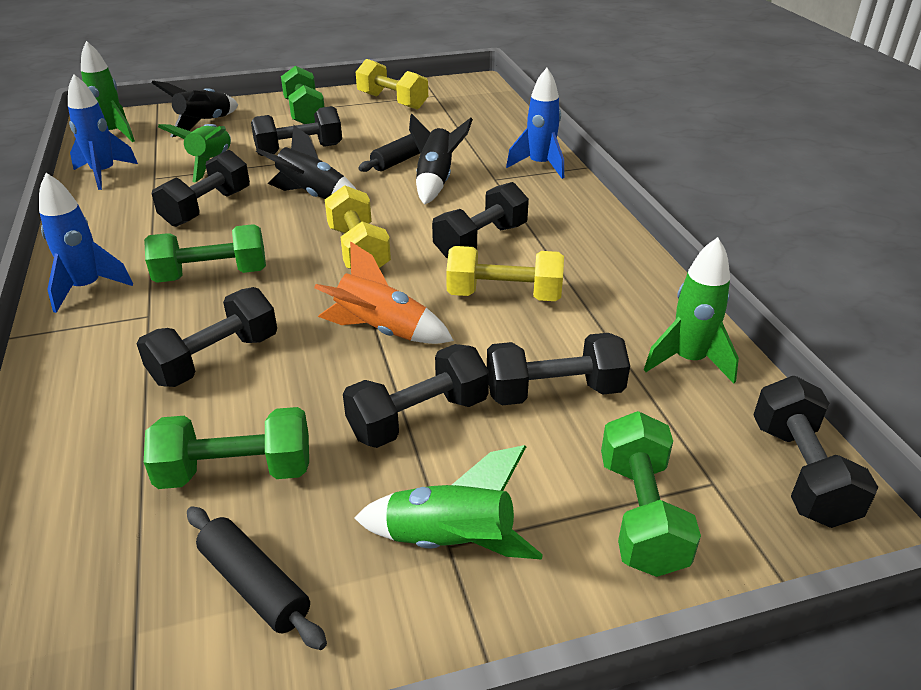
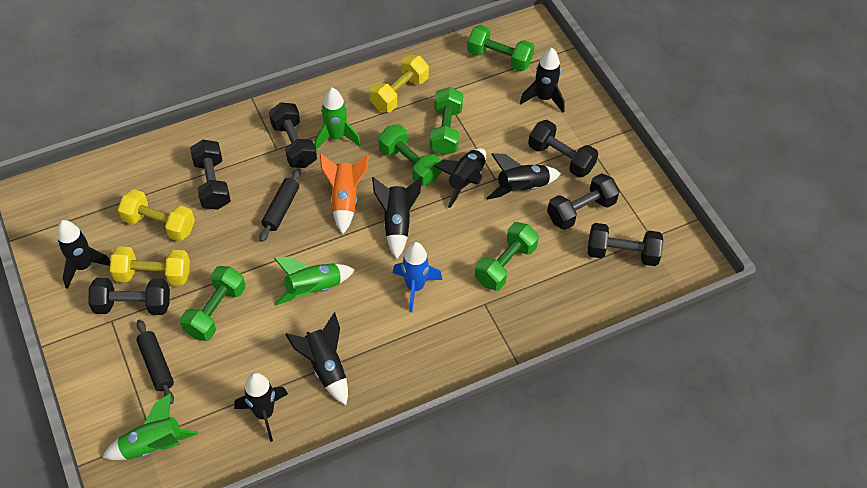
black dumbbell: 7 -> 6
black rocket: 3 -> 7
blue rocket: 3 -> 1
green dumbbell: 4 -> 5
green rocket: 4 -> 3

